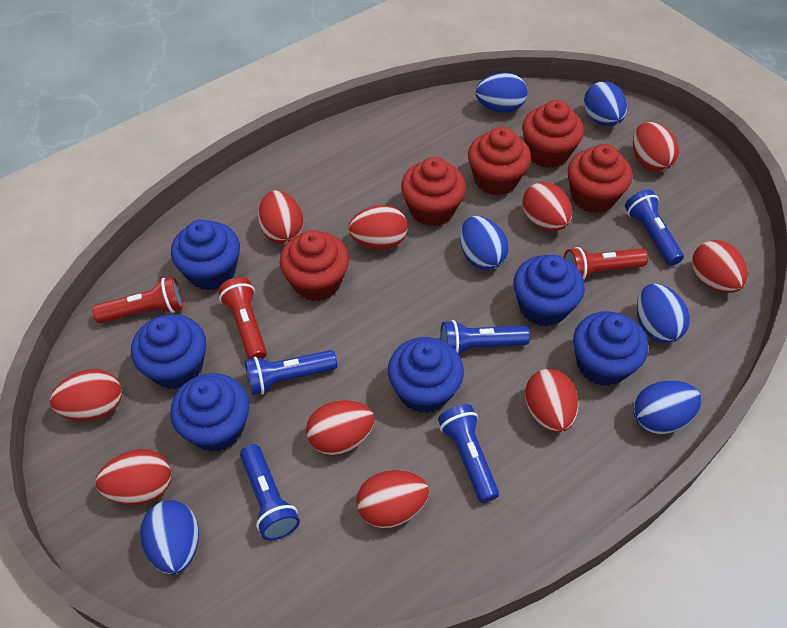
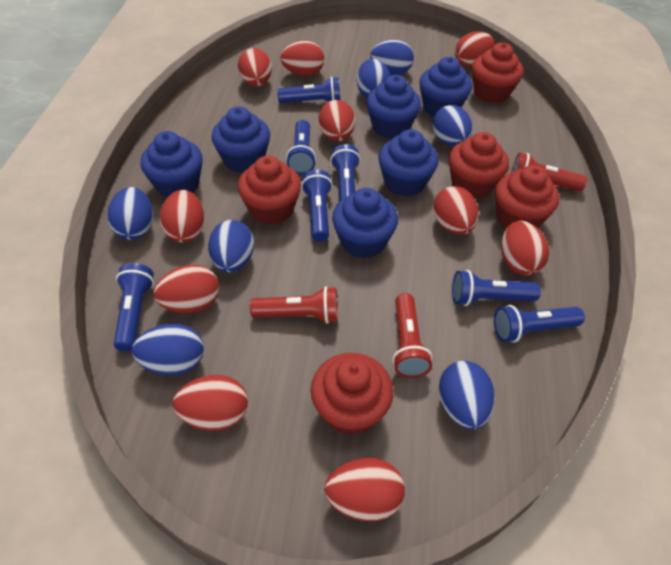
blue egg: 6 -> 7
blue flashlight: 5 -> 7

